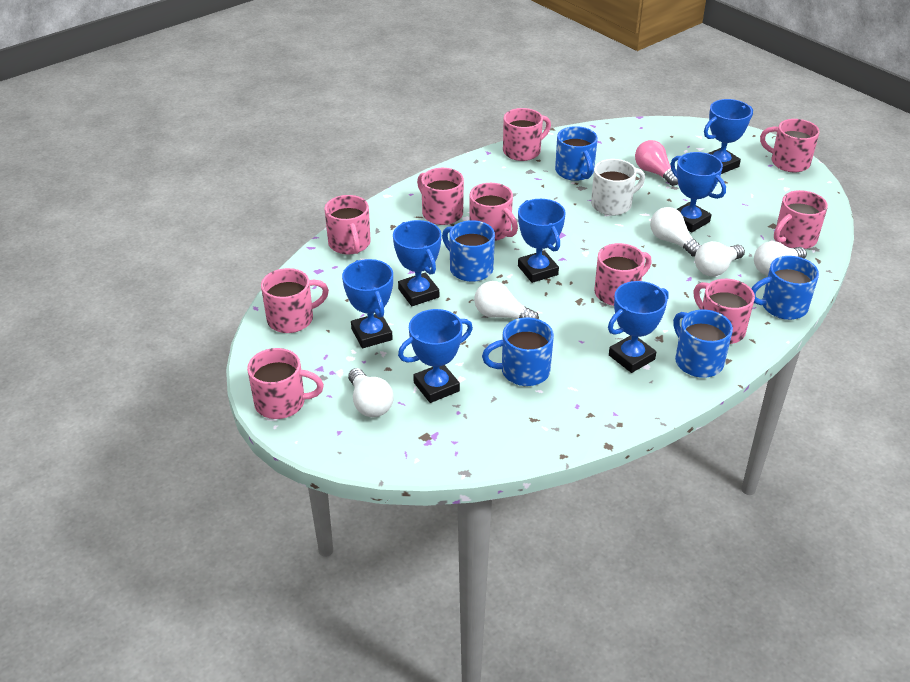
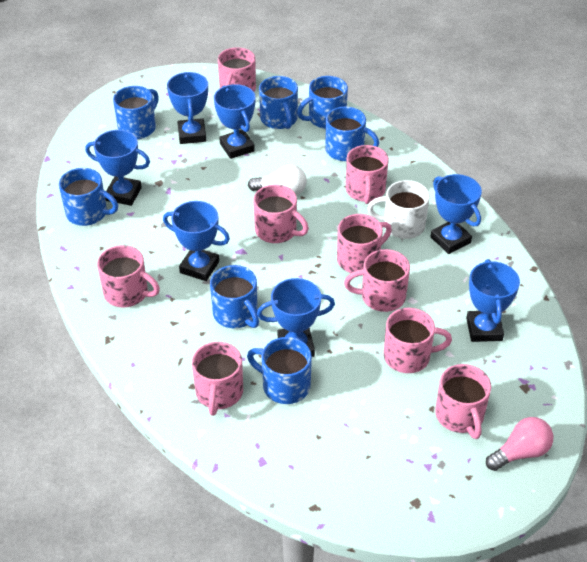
blue mug: 5 -> 7
pink mug: 10 -> 9
white light bulb: 5 -> 1

